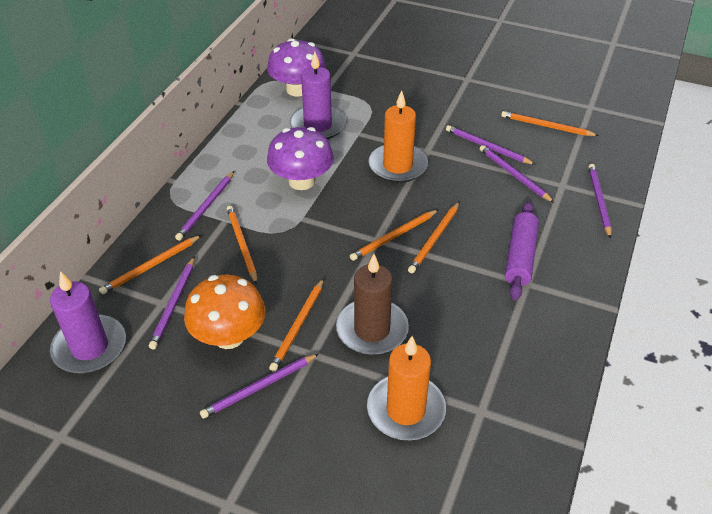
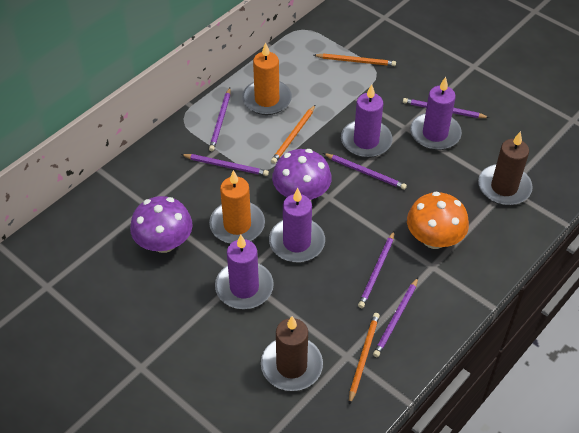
brown candle: 1 -> 2
orange pencil: 6 -> 3
purple candle: 2 -> 4
purple rolling pin: 1 -> 0

